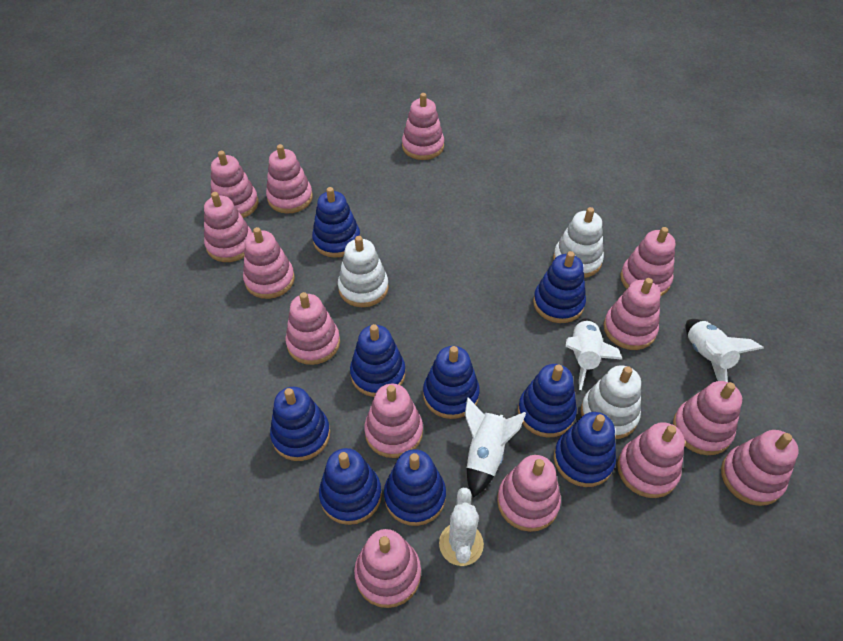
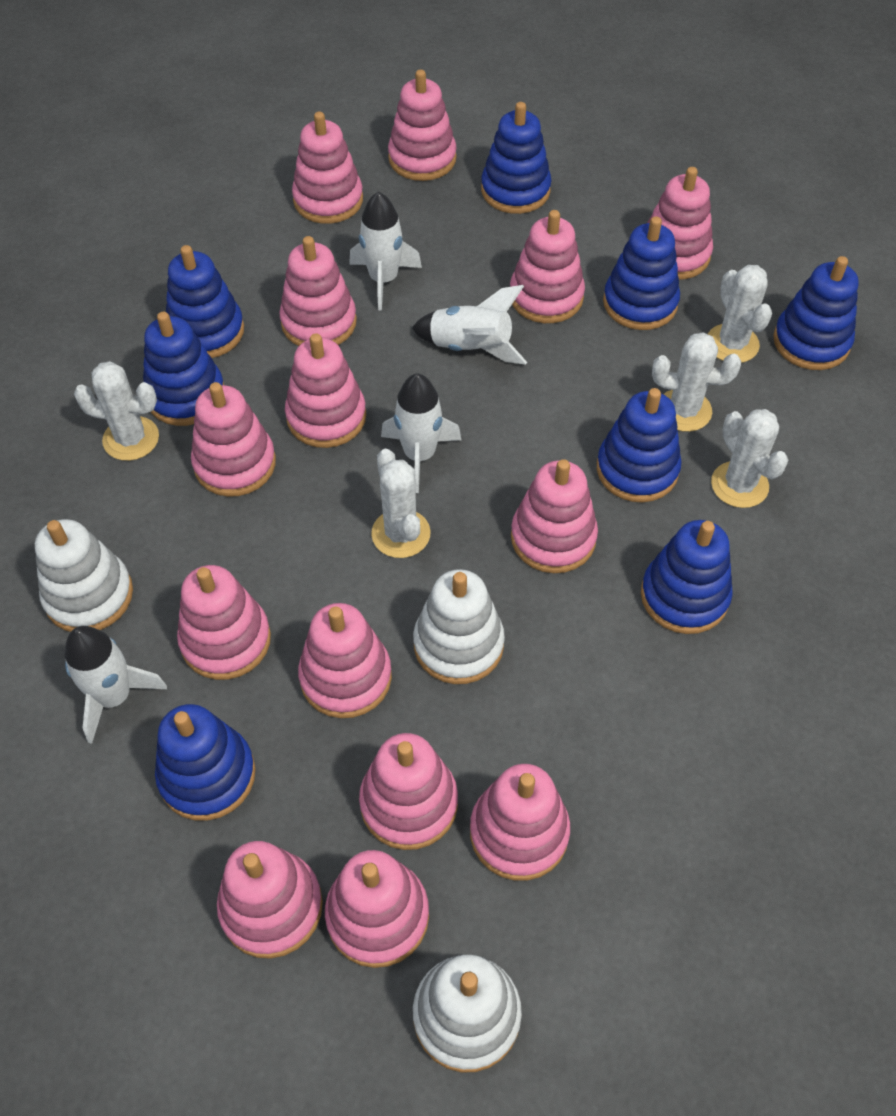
blue stacking toy: 9 -> 8
white cactus: 1 -> 5
white rocket: 3 -> 4

